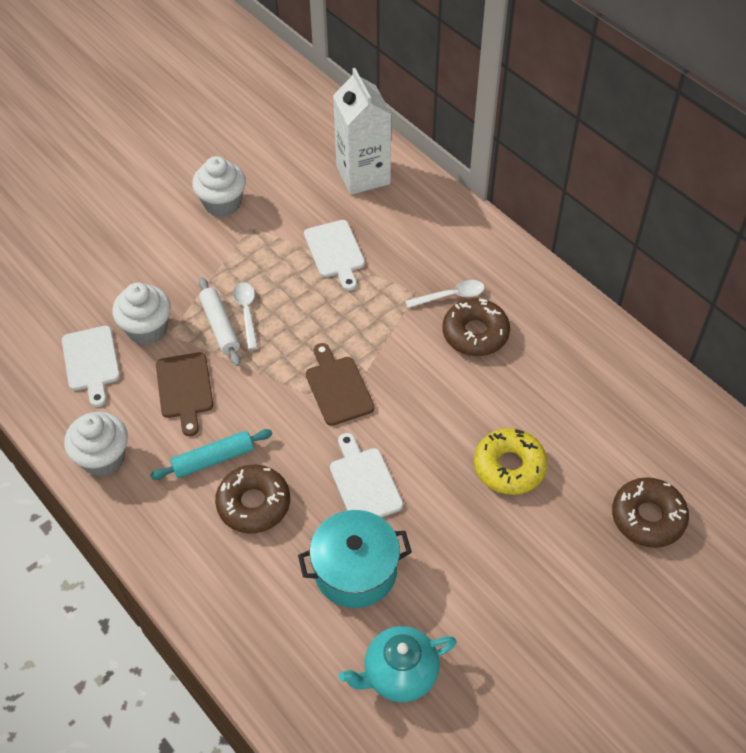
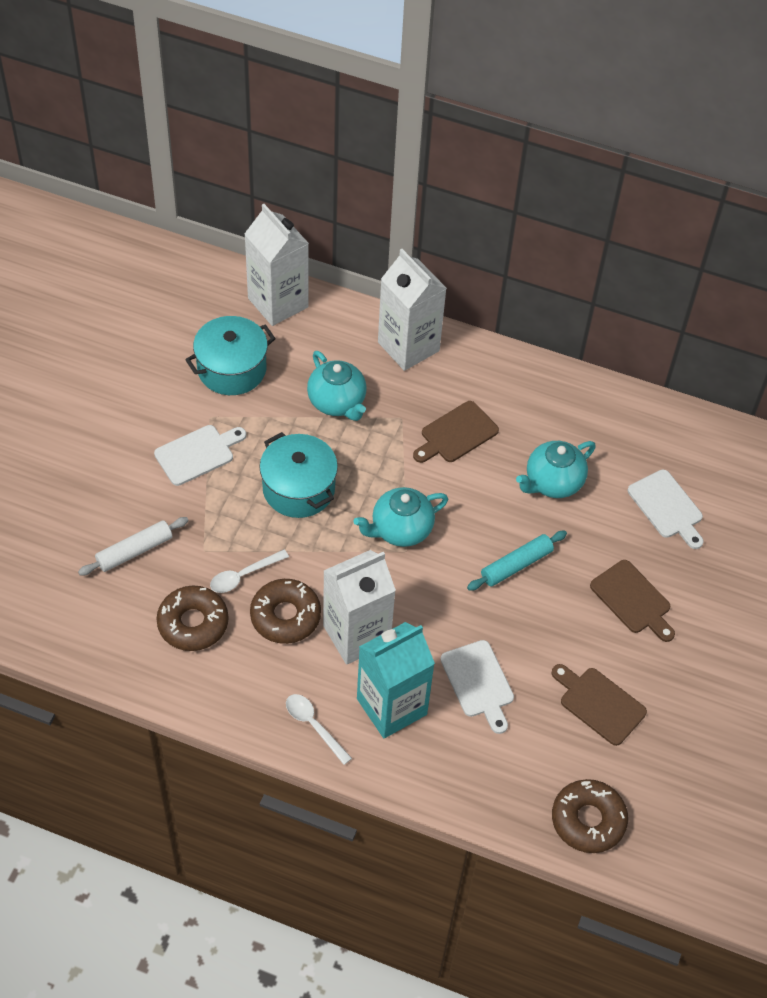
brown cutting board: 2 -> 3
turquoise carton: 0 -> 1
turquoise pot: 1 -> 2
turquoise teapot: 1 -> 3
white carton: 1 -> 3
white cupcake: 3 -> 0
yellow donut: 1 -> 0

